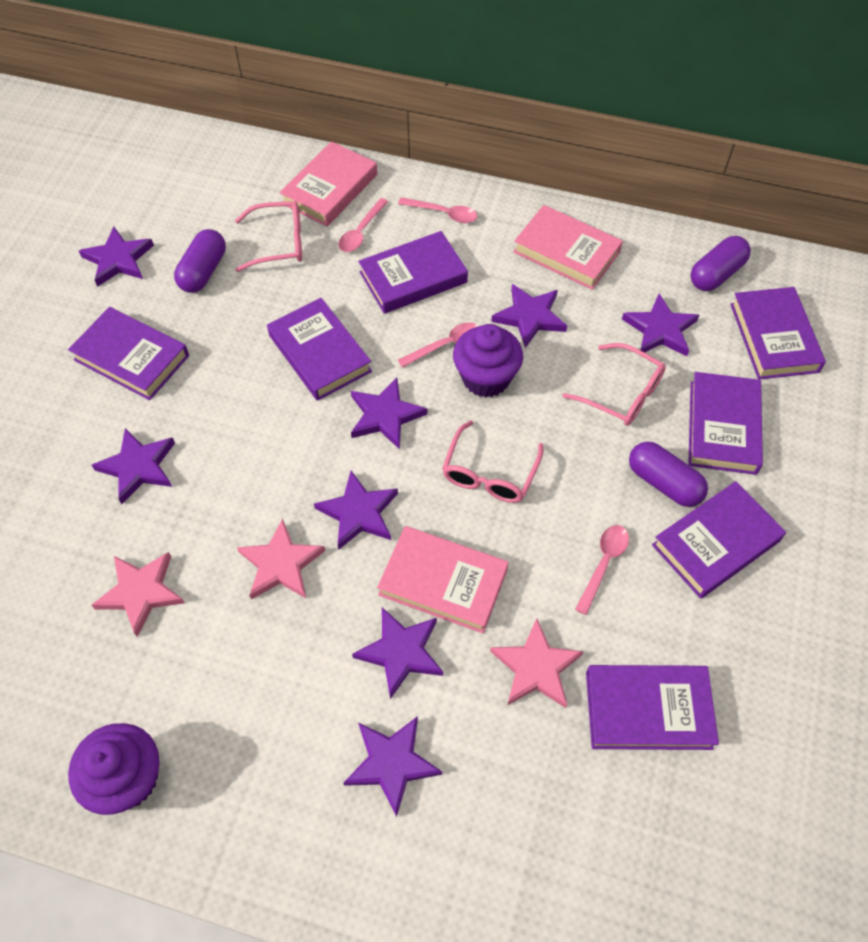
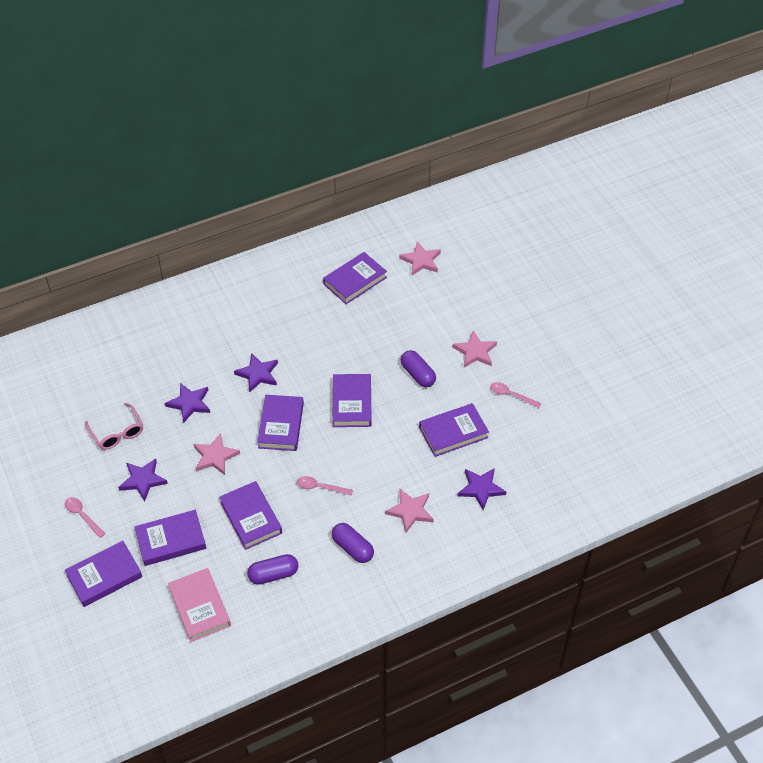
pink book: 3 -> 1
pink glasses: 3 -> 1
pink spoon: 4 -> 3
pink star: 3 -> 4
purple cupcake: 2 -> 0
purple star: 8 -> 4

